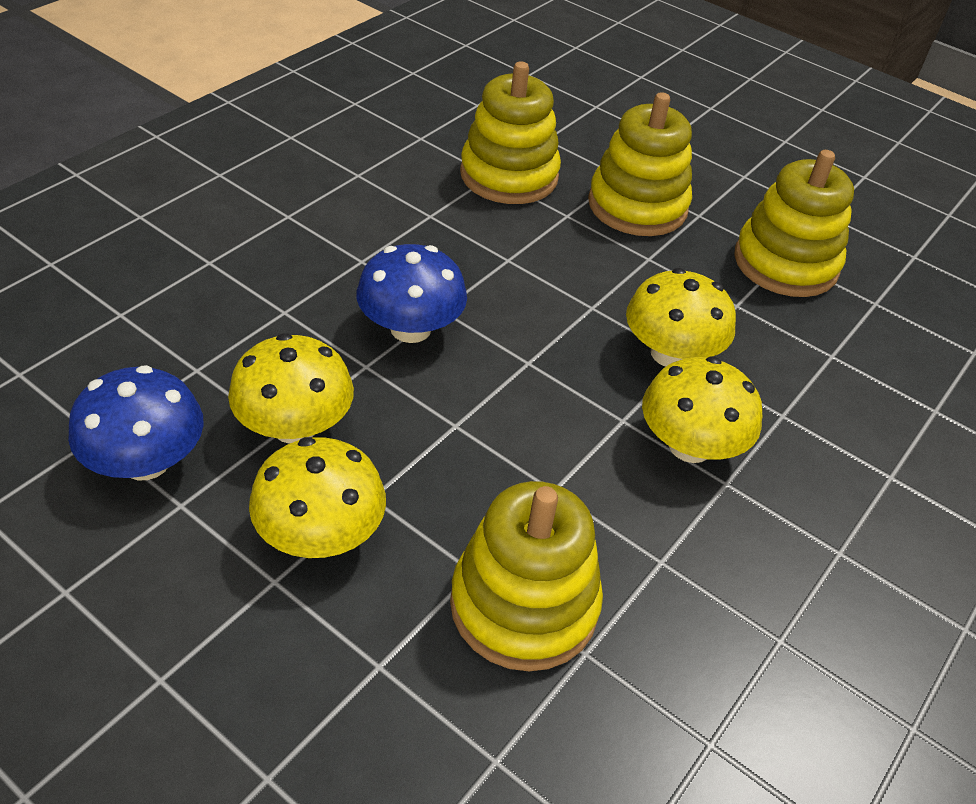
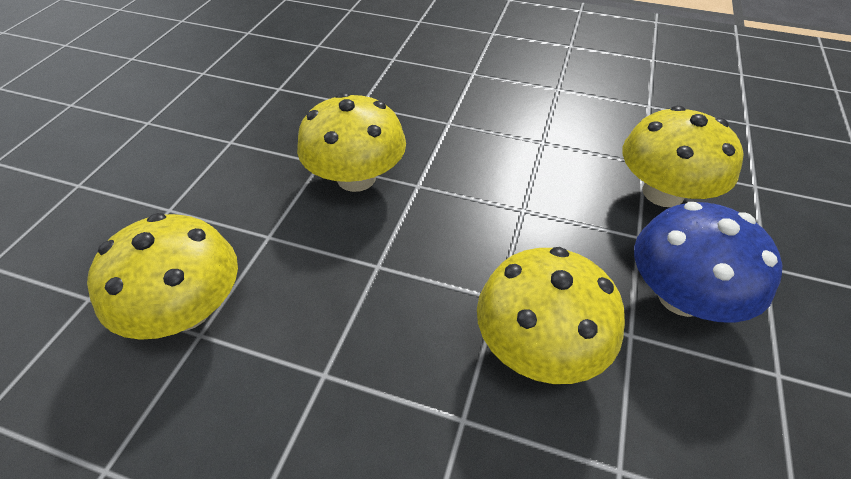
blue mushroom: 2 -> 1
yellow stacking toy: 4 -> 0

